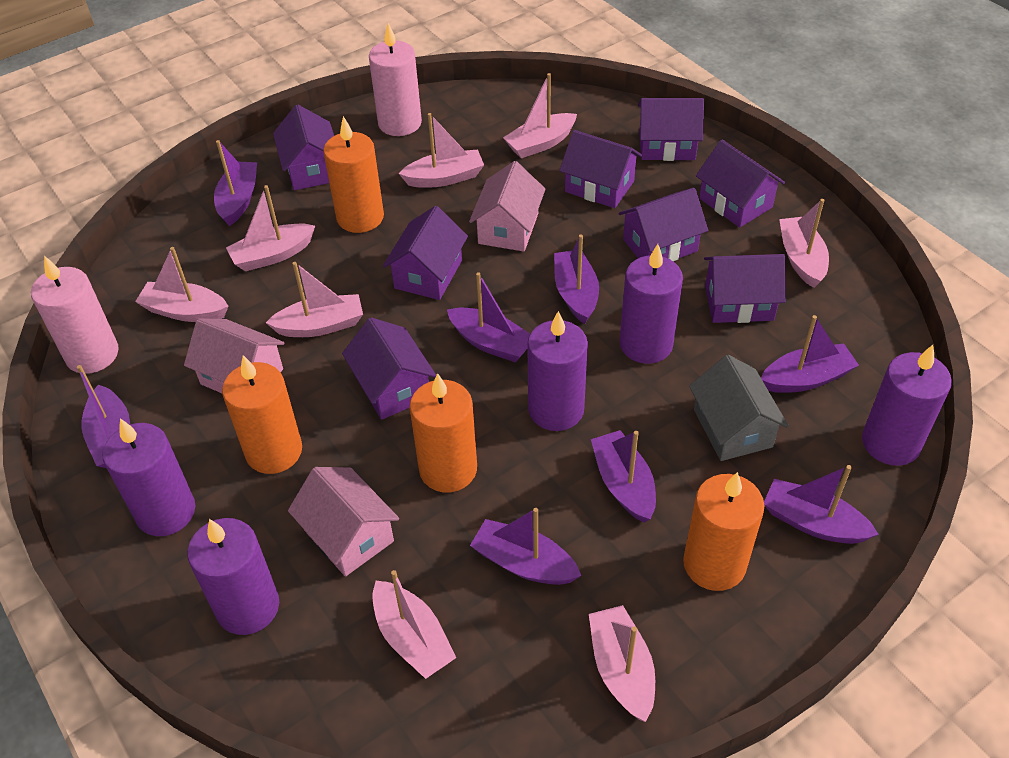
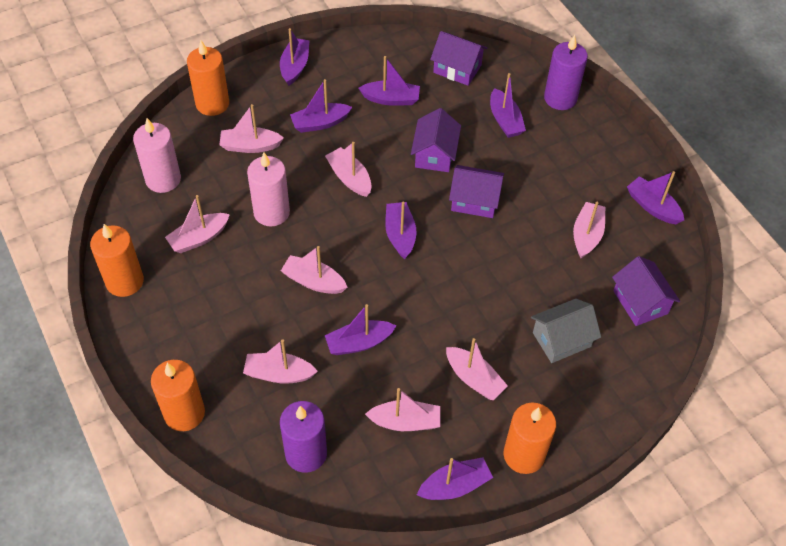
pink house: 3 -> 0
purple candle: 5 -> 2
purple house: 8 -> 4

